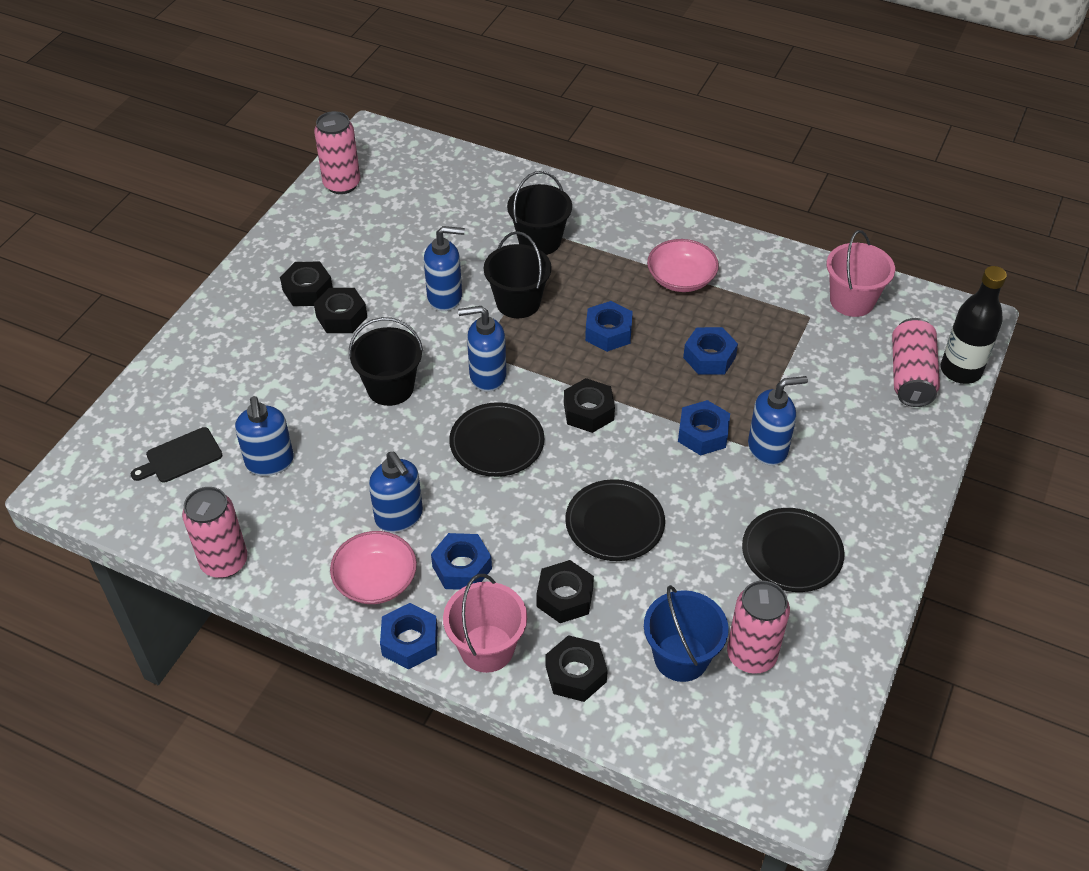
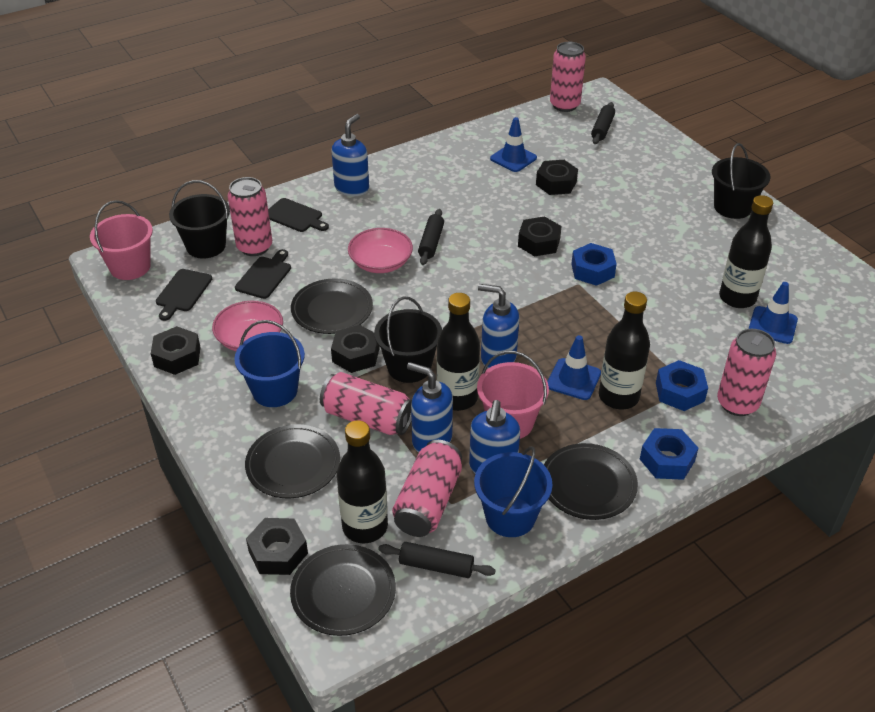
black bottle: 1 -> 4
black cutting board: 1 -> 3
black plate: 3 -> 4
black rolling pin: 0 -> 3
blue bucket: 1 -> 2
blue nut: 5 -> 3
blue soap dispenser: 5 -> 4
blue traffic cone: 0 -> 3
pink can: 4 -> 5

